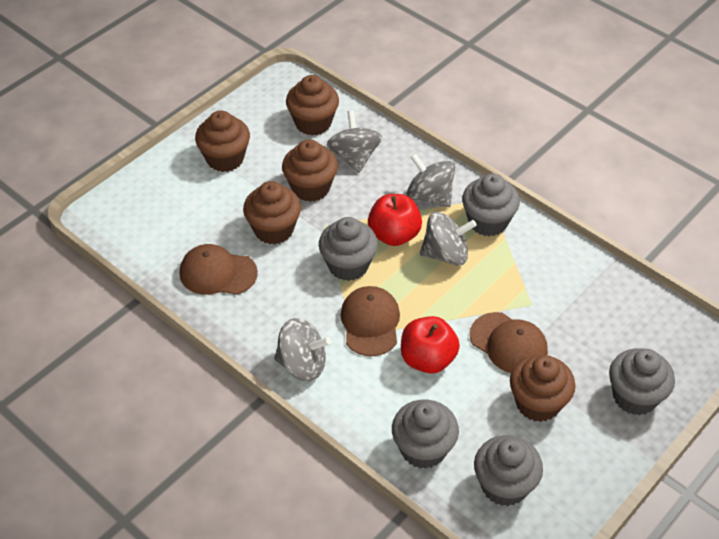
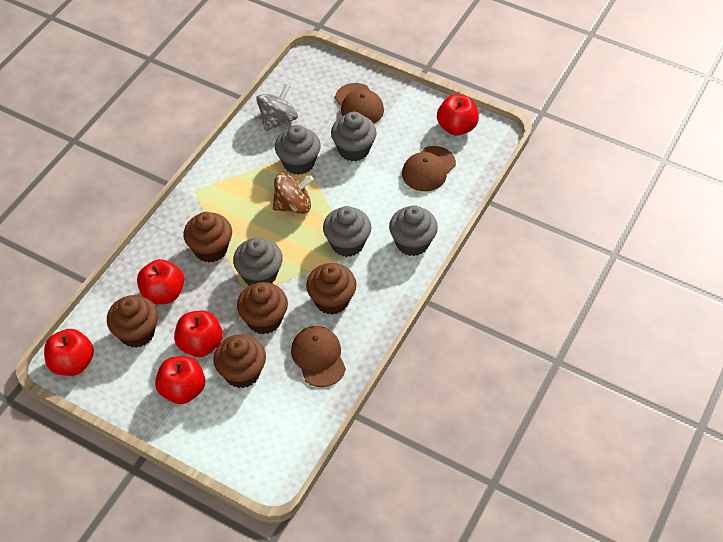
brown spinning top: 0 -> 1
grey spinning top: 4 -> 1
red apple: 2 -> 5

